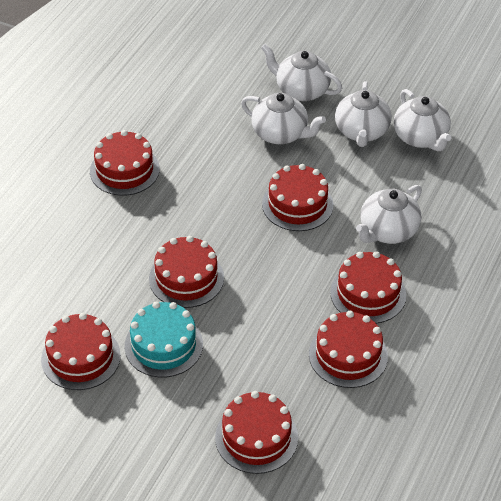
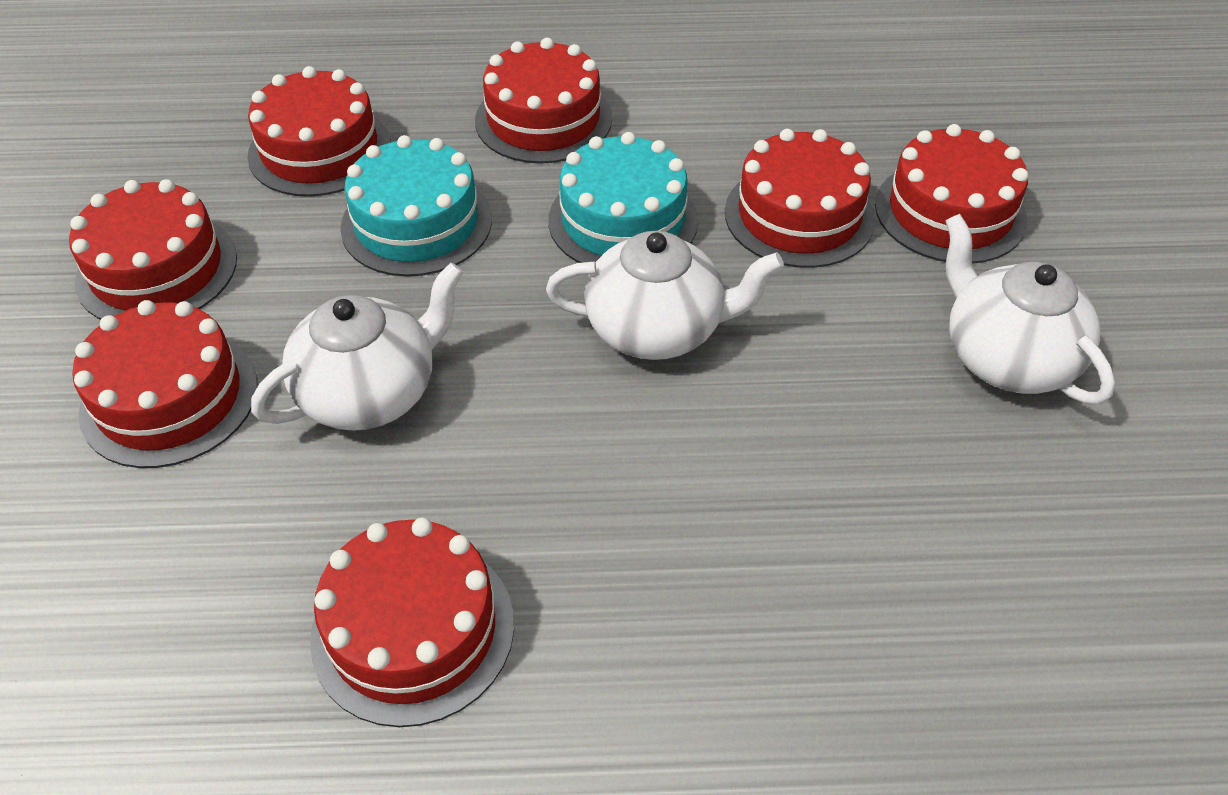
turquoise cake: 1 -> 2
white teapot: 5 -> 3

